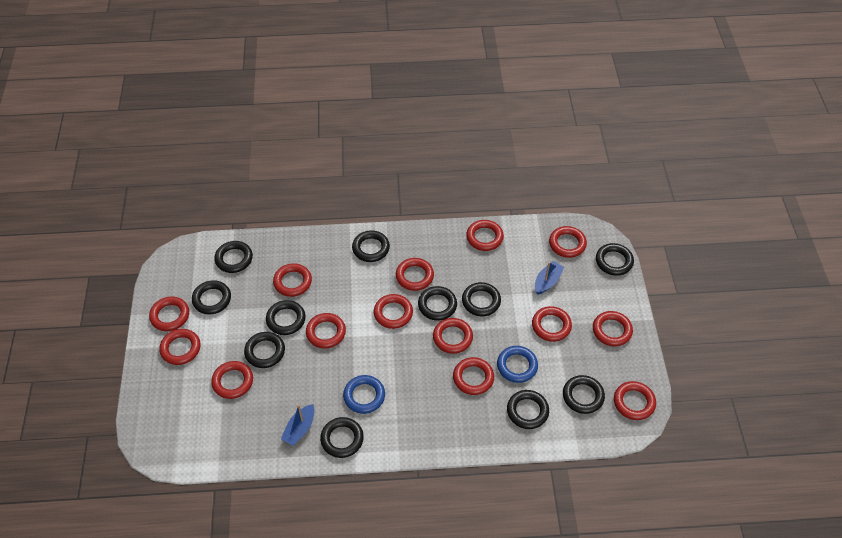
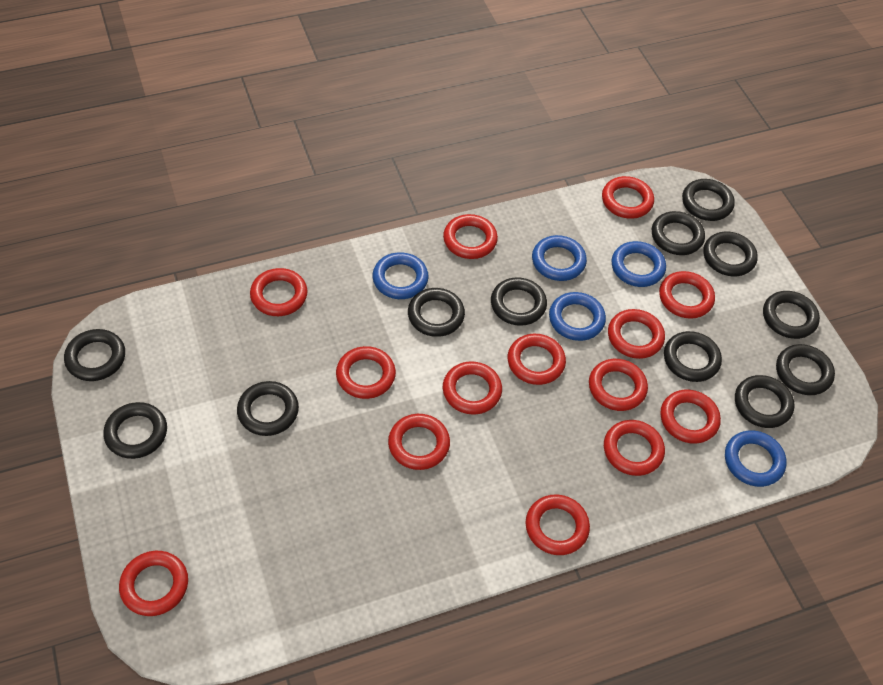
black ring: 11 -> 12
blue boat: 2 -> 0
blue ring: 2 -> 5

